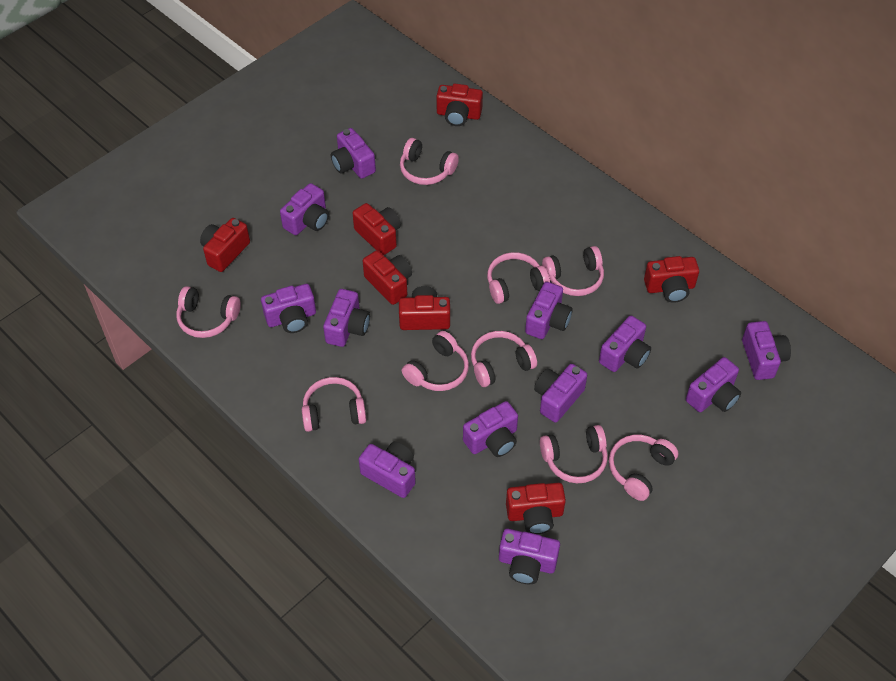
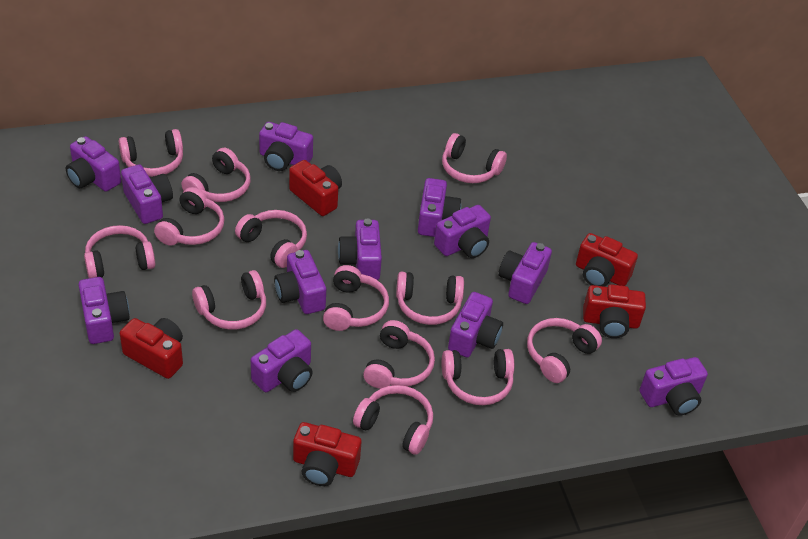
pink headphones: 9 -> 13
red camera: 7 -> 5

